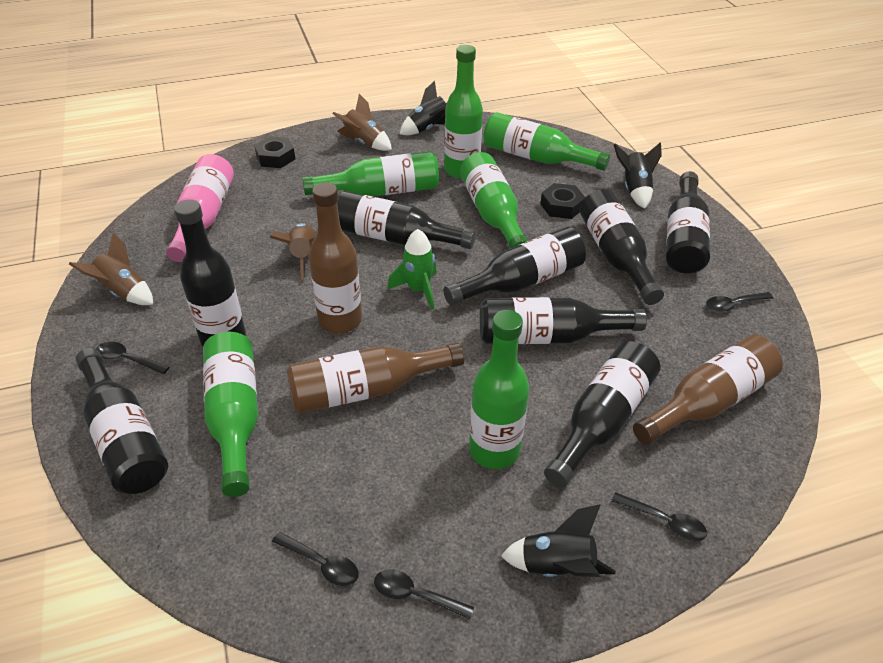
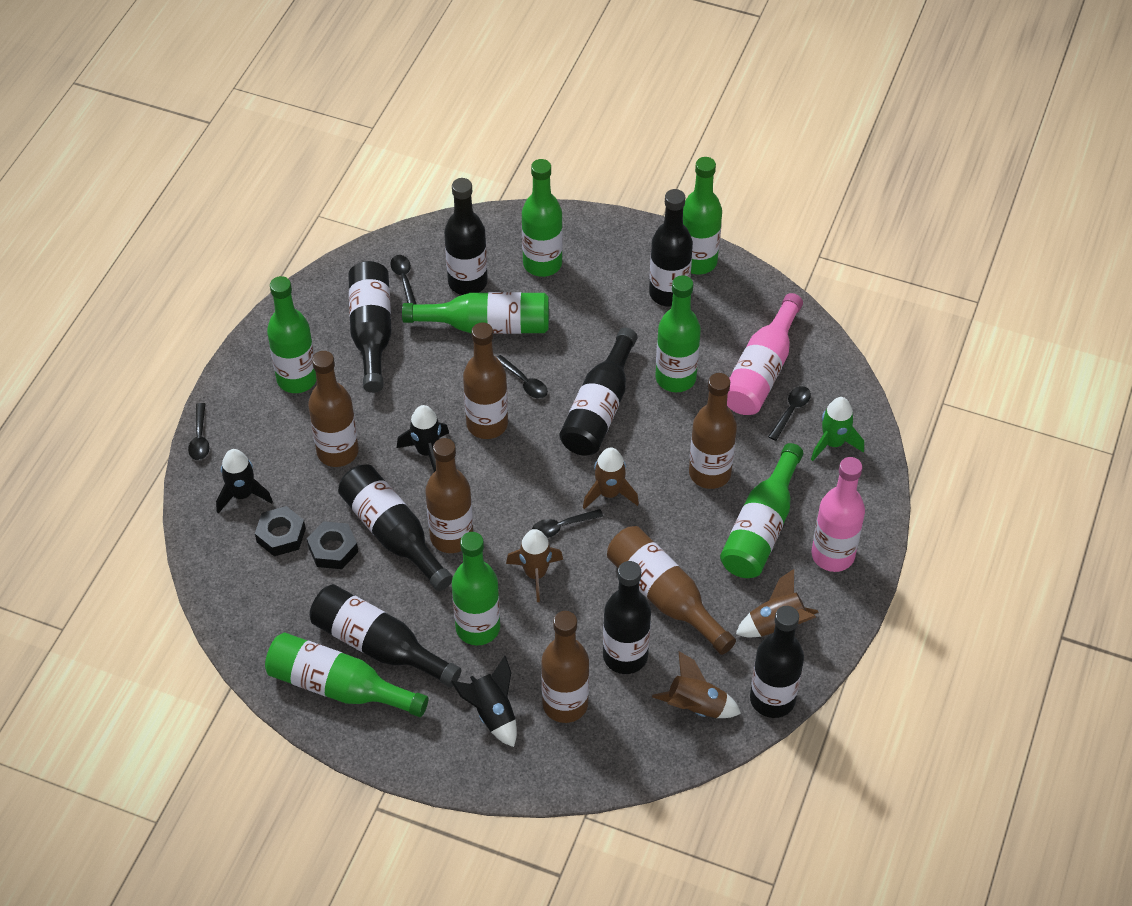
brown bottle: 3 -> 6
brown rocket: 3 -> 4
green bottle: 6 -> 8
pink bottle: 1 -> 2

